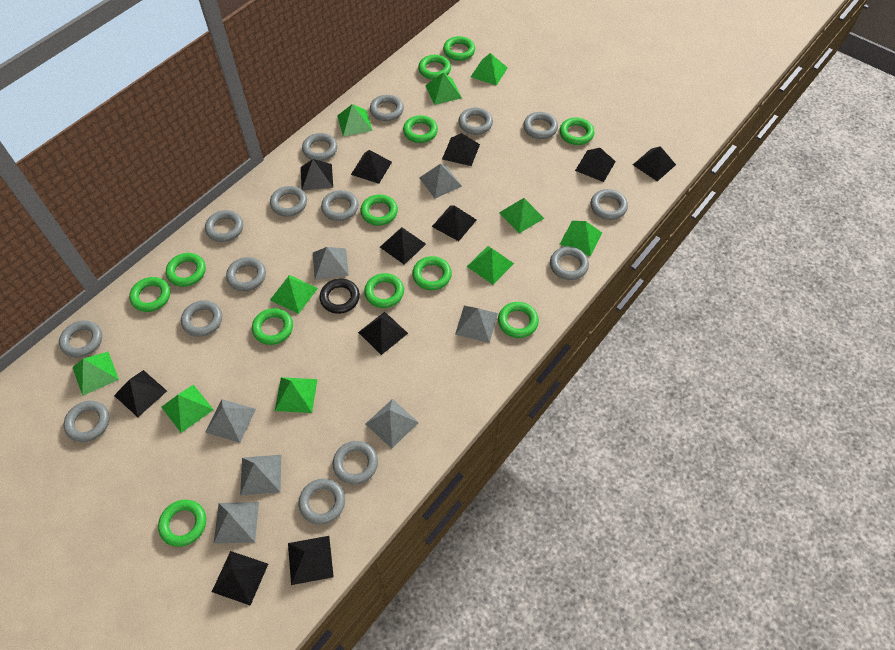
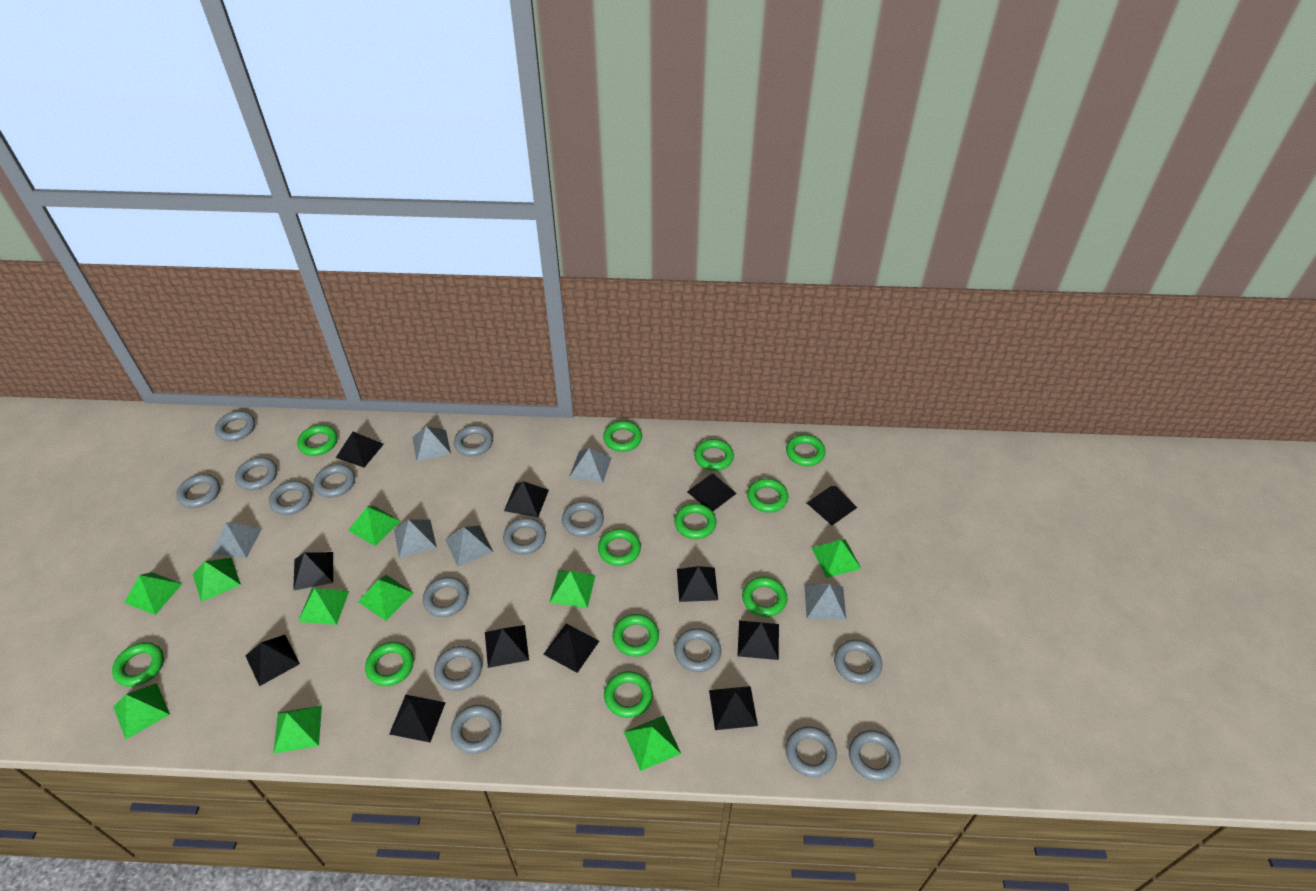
black pyramid: 11 -> 12
black ring: 1 -> 0
grey pyramid: 7 -> 6

